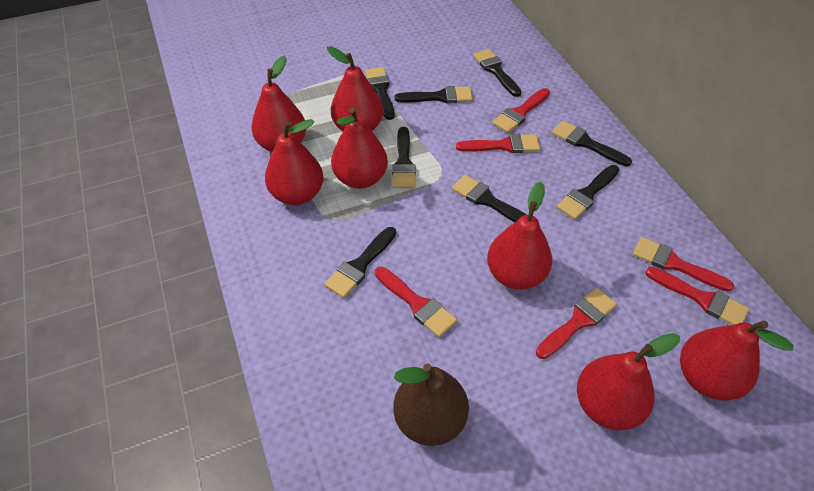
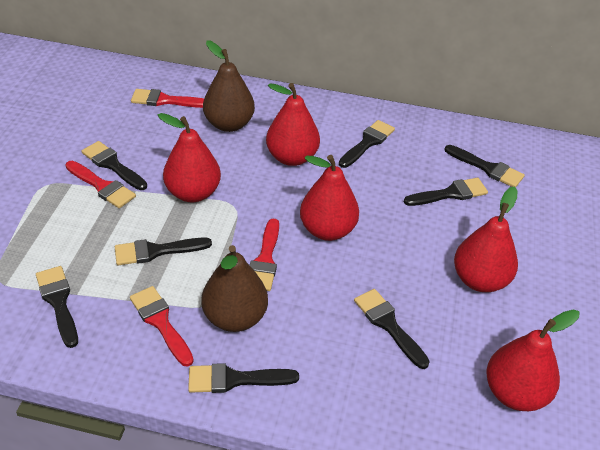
brown pear: 1 -> 2
red brush: 6 -> 4
red pear: 7 -> 5

